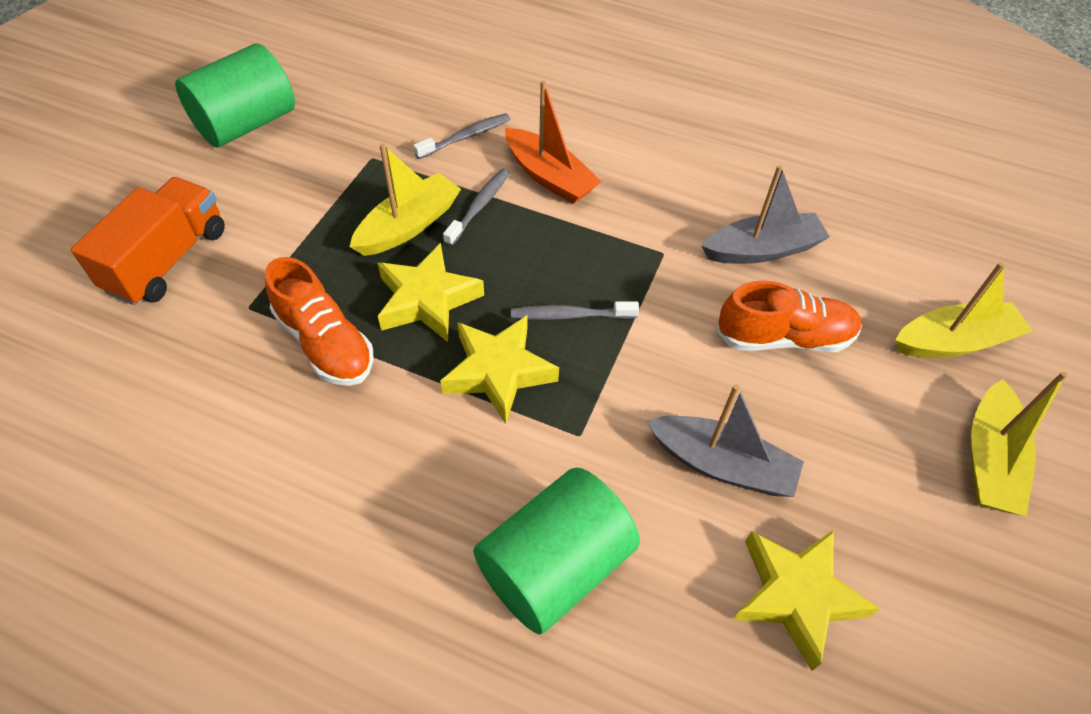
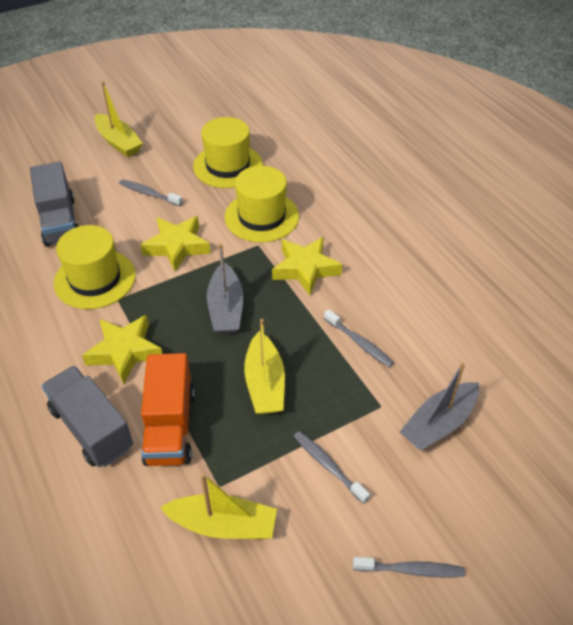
green cylinder: 2 -> 0
grey toothbrush: 3 -> 4
grey truck: 0 -> 2
orange boat: 1 -> 0
orange shoe: 2 -> 0
yellow hat: 0 -> 3

